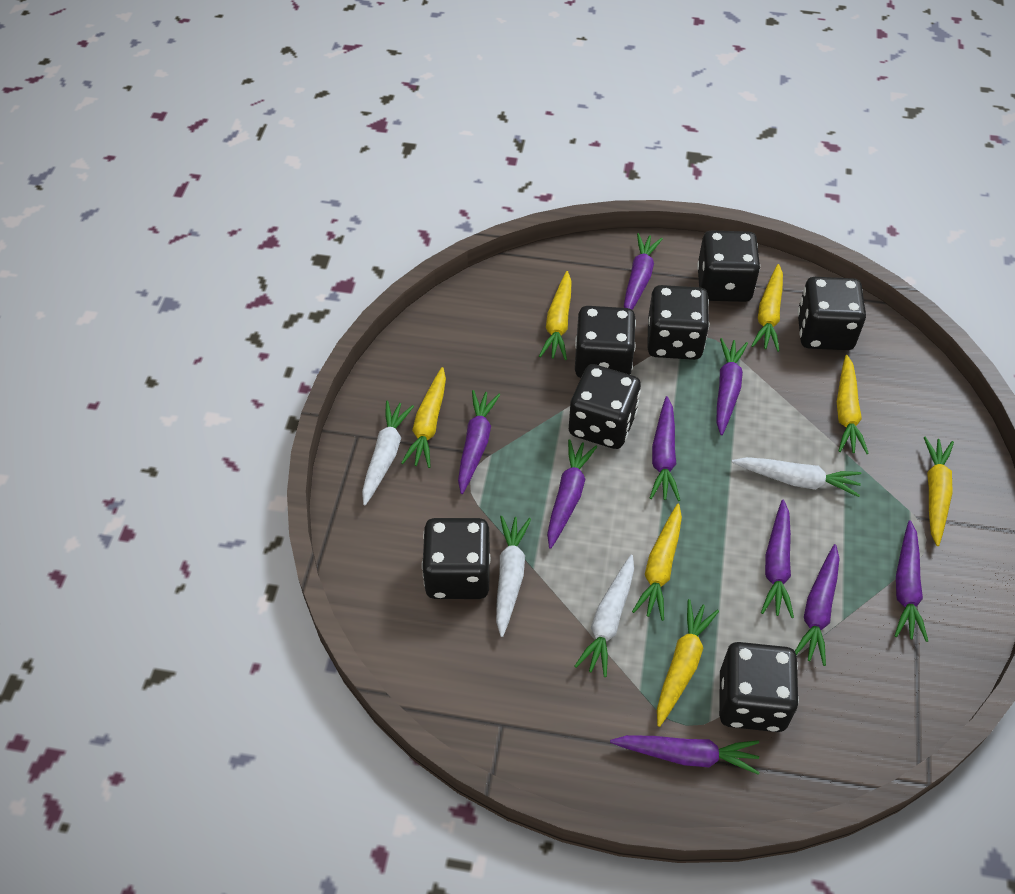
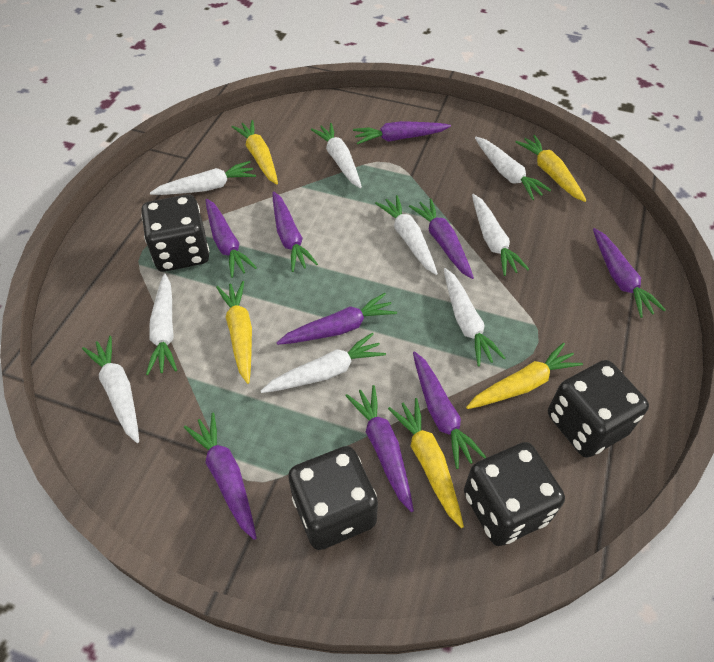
black dice: 7 -> 4
white carrot: 4 -> 9
yellow carrot: 7 -> 5

